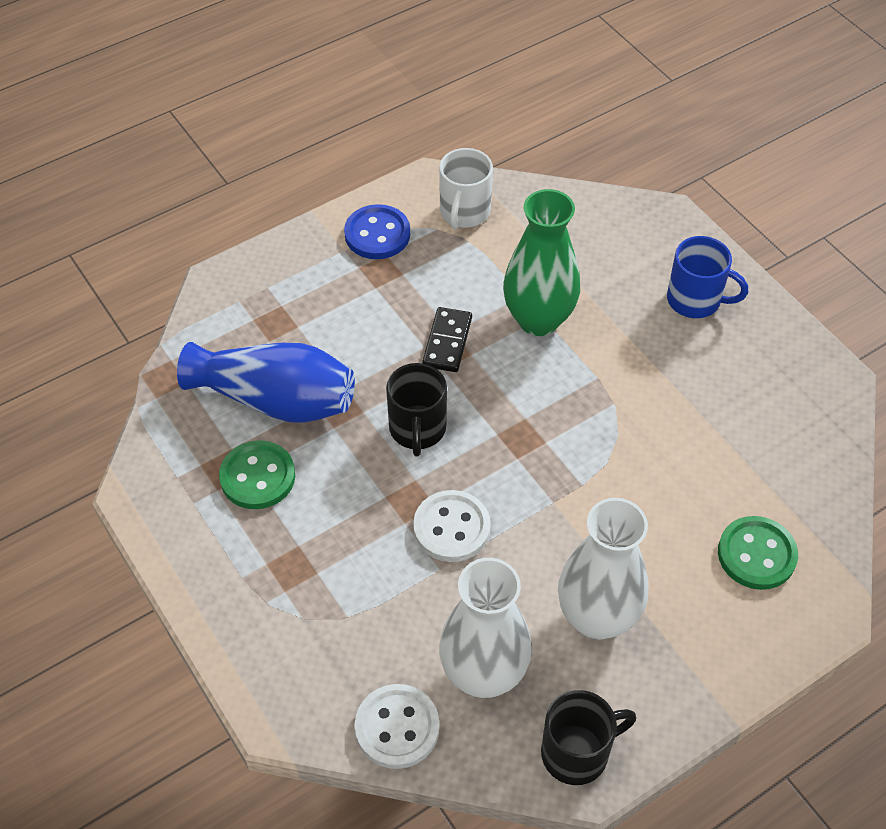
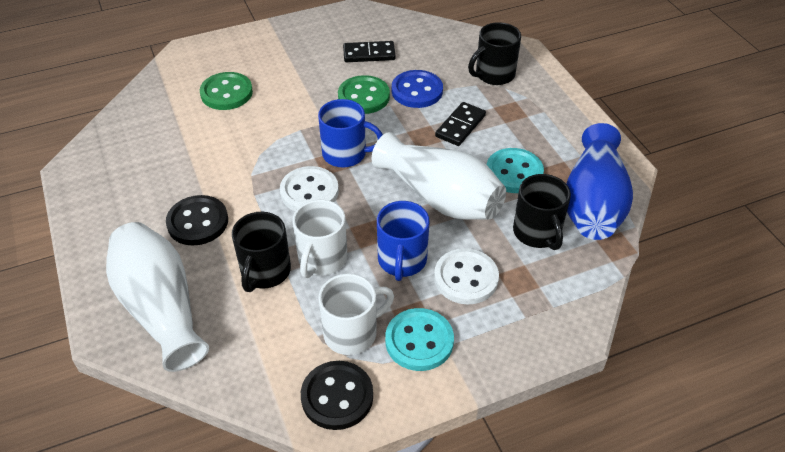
black button: 0 -> 2
black domino: 1 -> 2
black mug: 2 -> 3
blue mug: 1 -> 2
green vase: 1 -> 0
turquoise button: 0 -> 2
white mug: 1 -> 2

